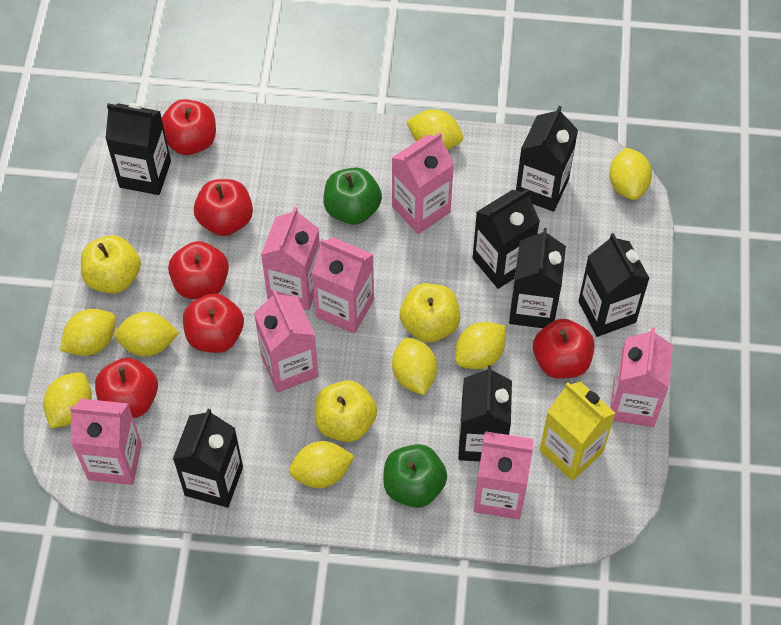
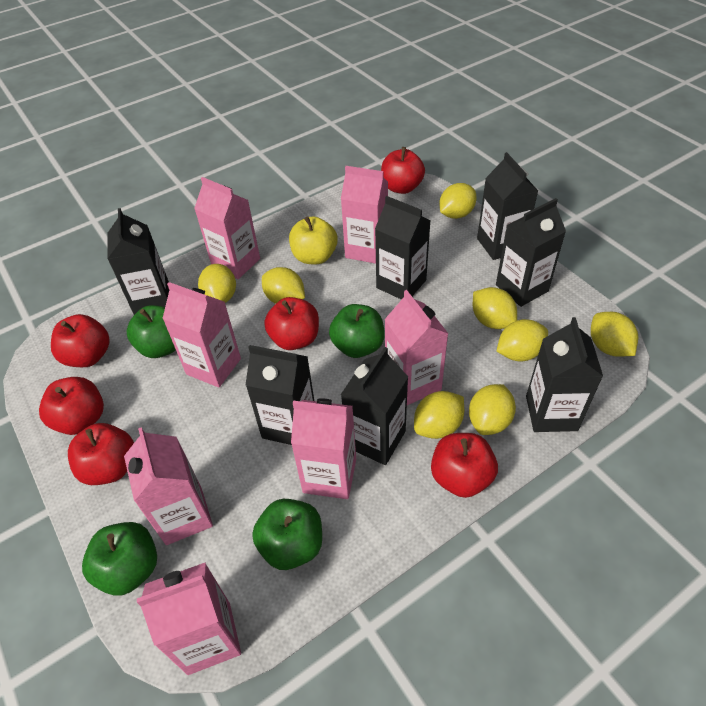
green apple: 2 -> 4
yellow apple: 3 -> 1
yellow carton: 1 -> 0

